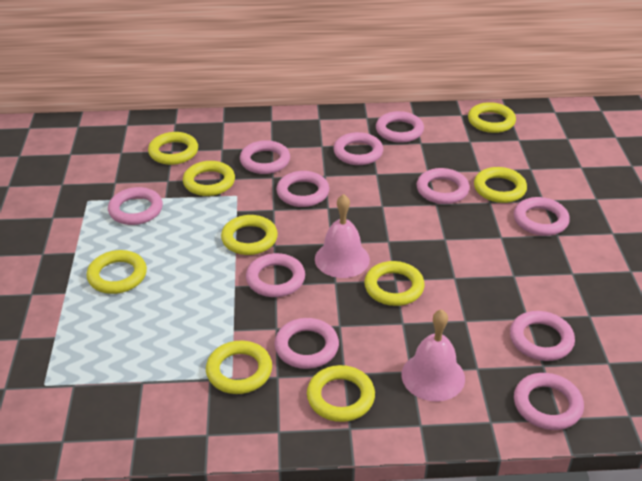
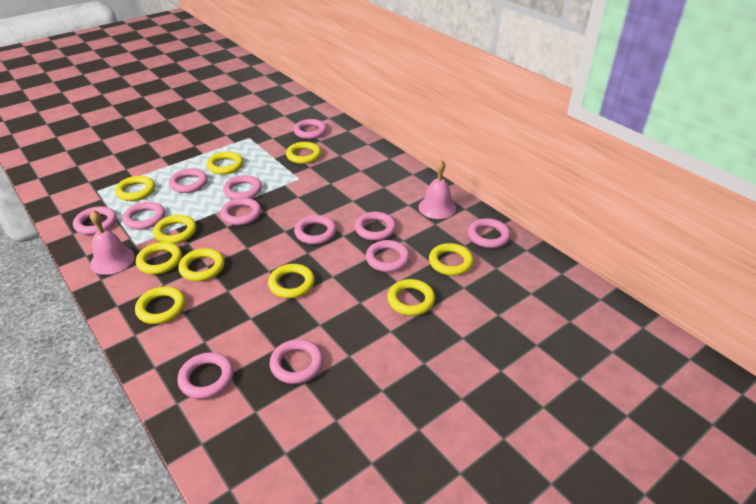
pink ring: 11 -> 12
yellow ring: 9 -> 10

